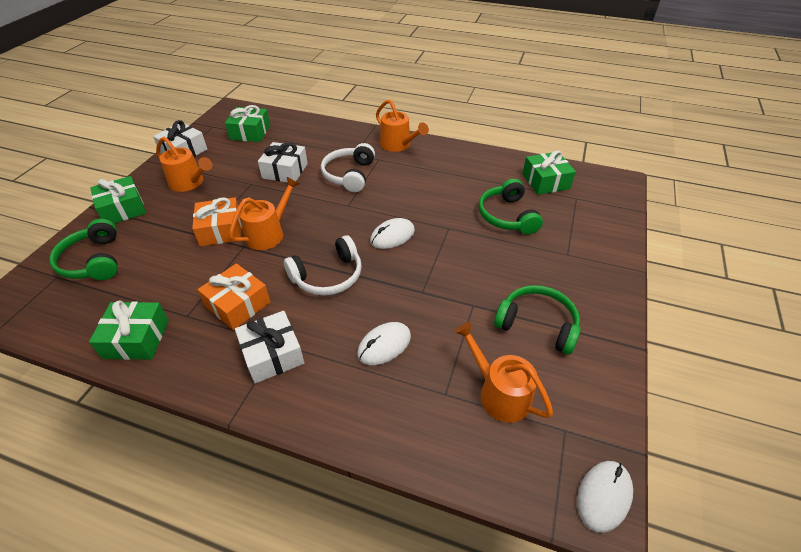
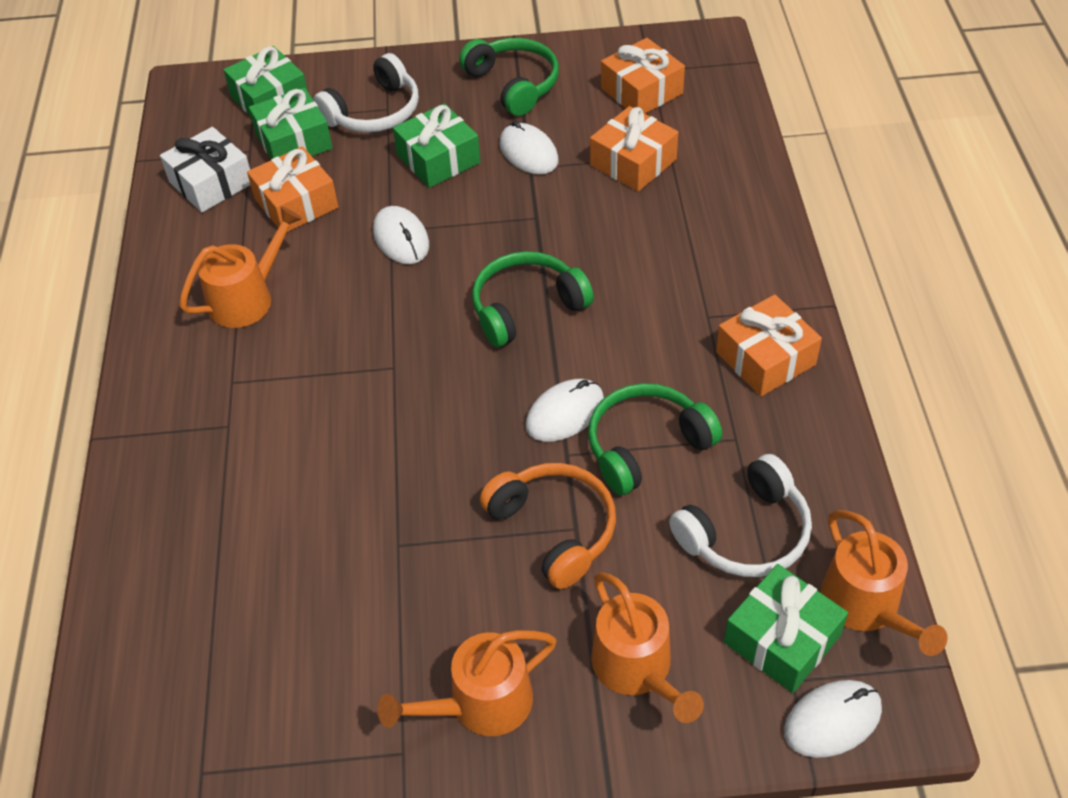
orange gift: 2 -> 4
orange headphones: 0 -> 1
white gift: 3 -> 1
white mouse: 3 -> 4

